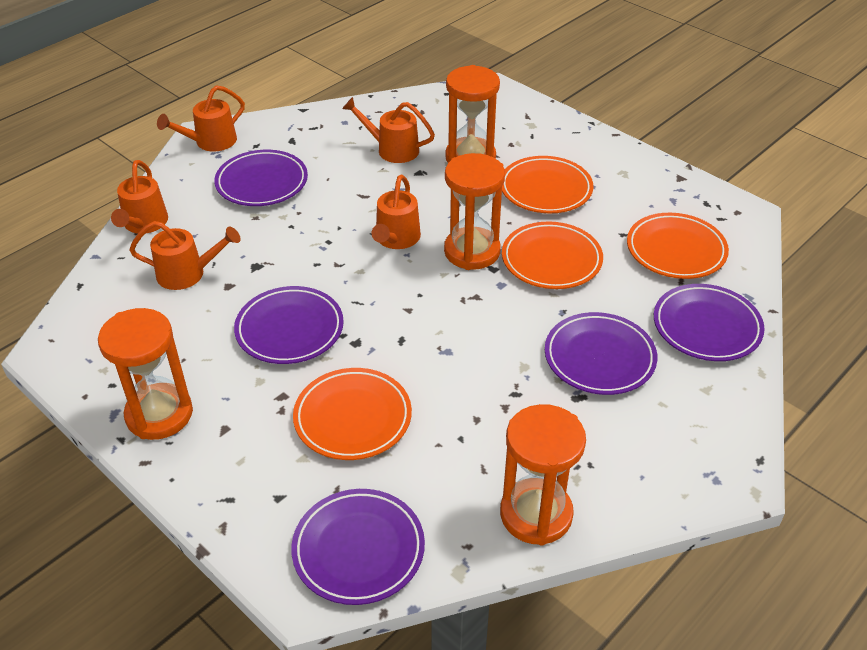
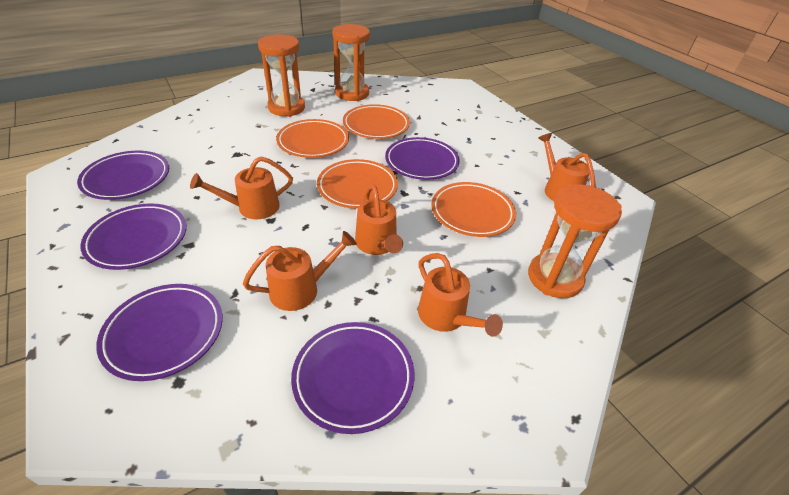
orange hourglass: 4 -> 3

